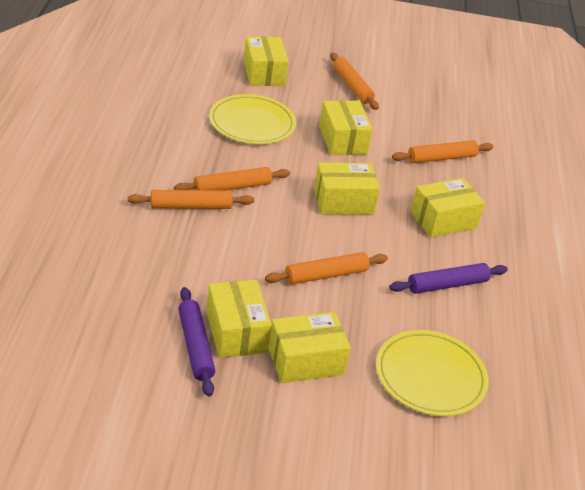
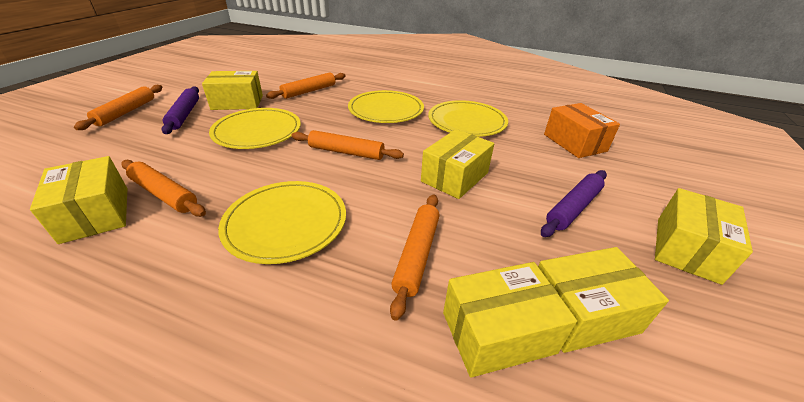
orange box: 0 -> 1
yellow plate: 2 -> 4

